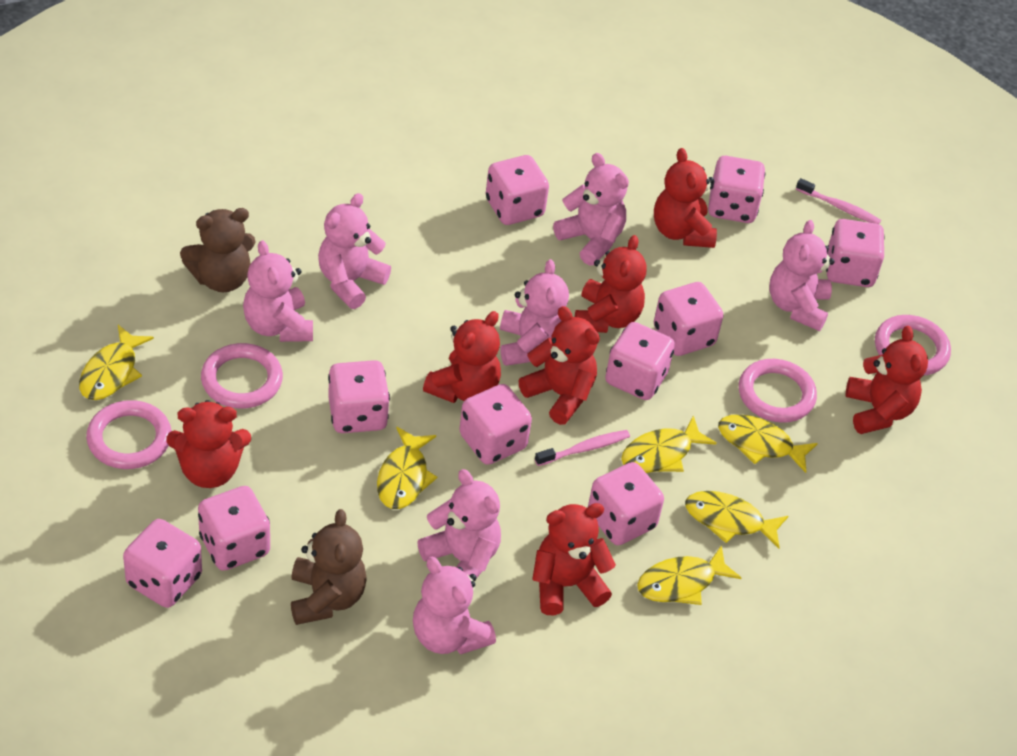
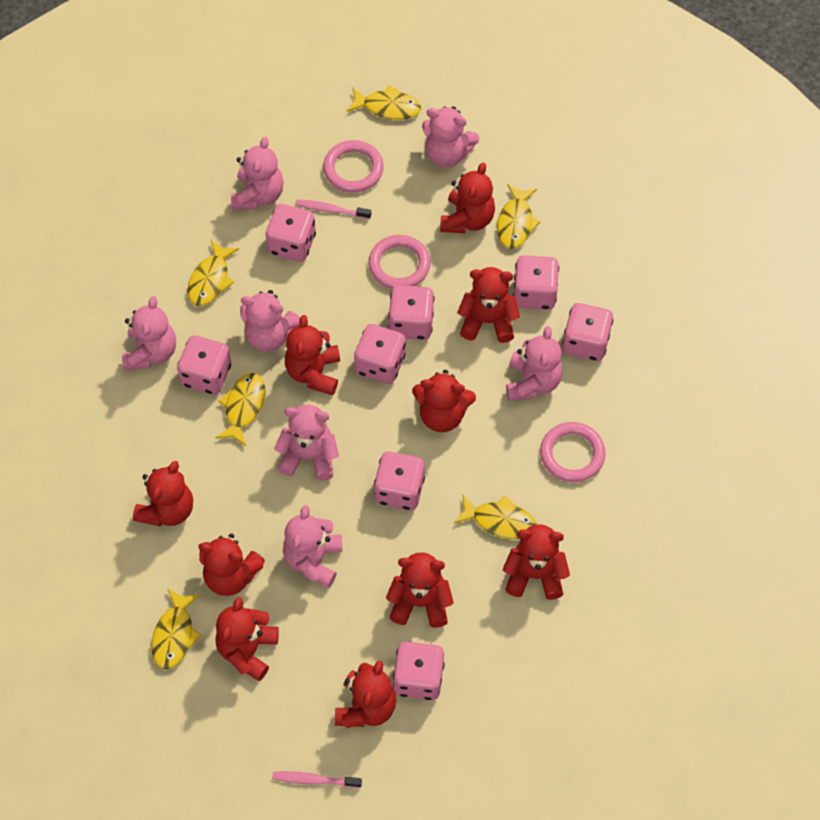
brown teddy bear: 2 -> 0
pink dice: 10 -> 8
pink ring: 4 -> 3
red teddy bear: 7 -> 10

